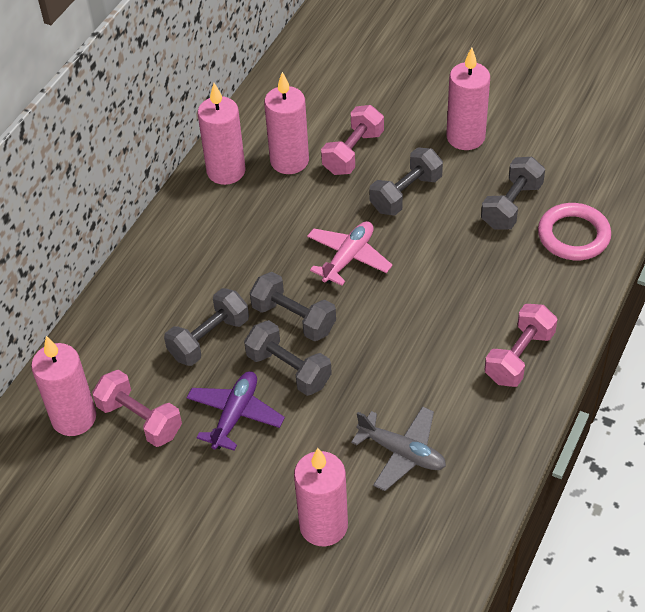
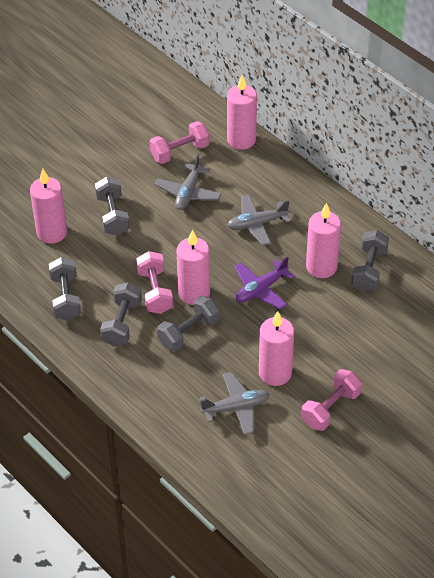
grey plane: 1 -> 3
pink plane: 1 -> 0
pink ring: 1 -> 0

